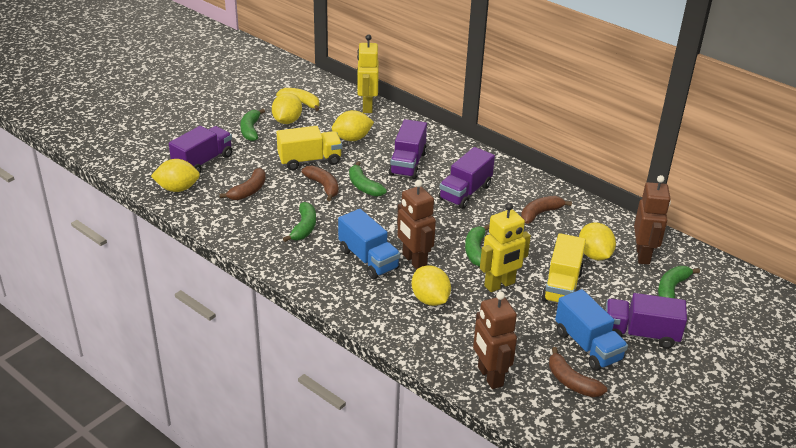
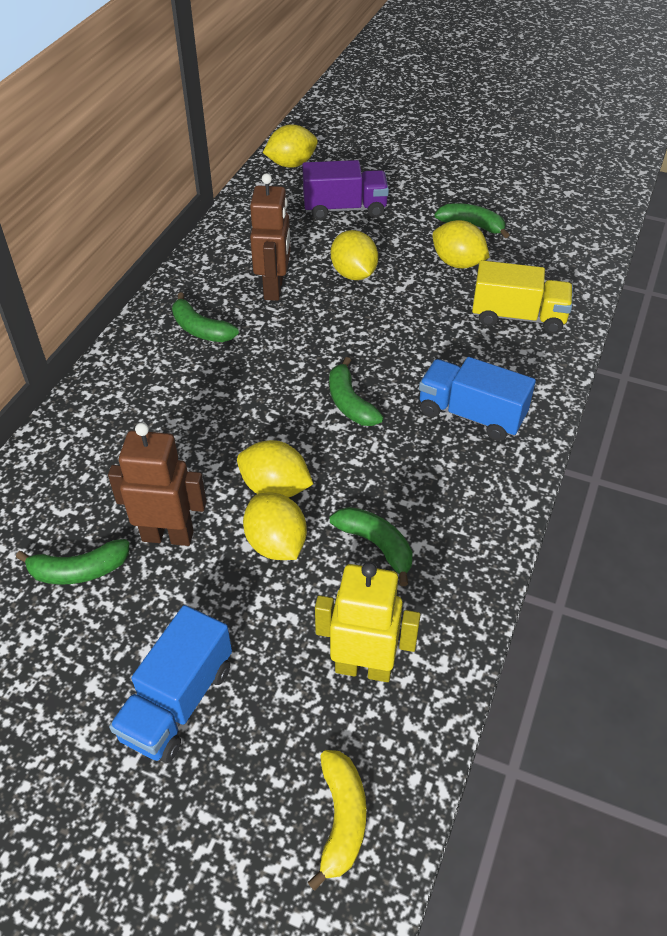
brown banana: 4 -> 0
brown robot: 3 -> 2
purple truck: 4 -> 1
yellow robot: 2 -> 1
yellow truck: 2 -> 1

